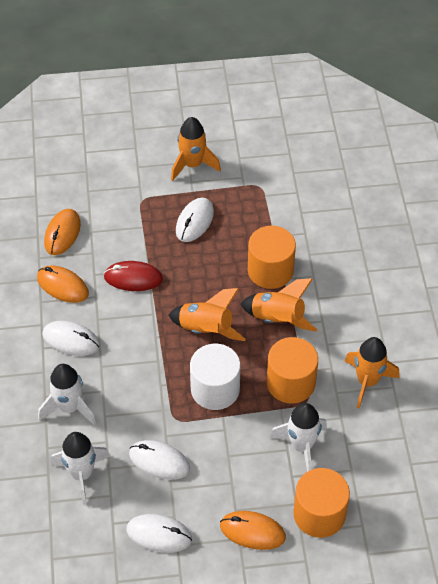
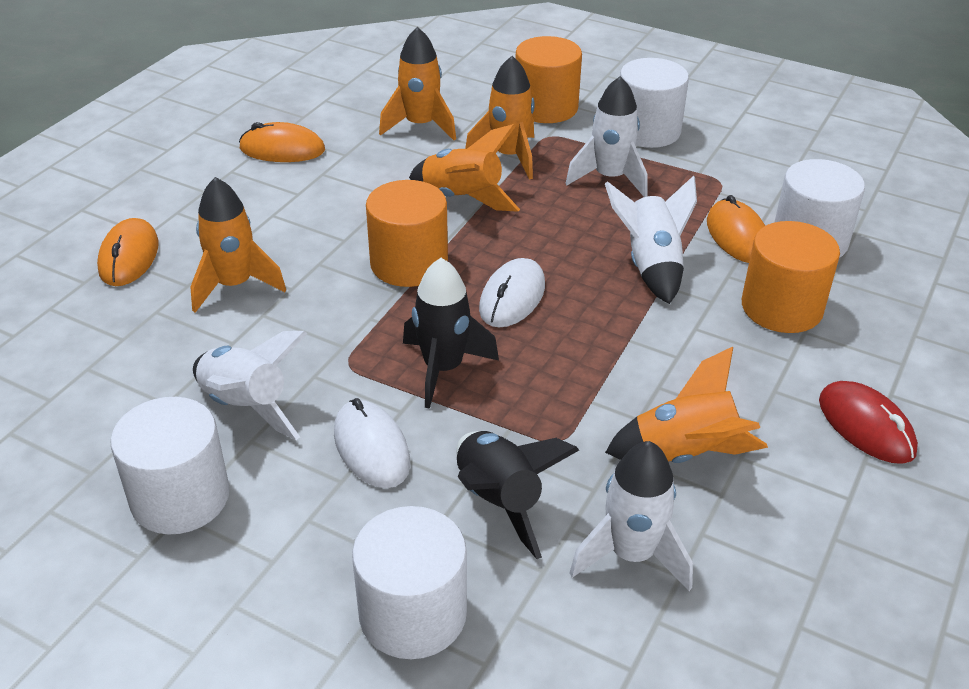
black rocket: 0 -> 2
orange rocket: 4 -> 5
white cylinder: 1 -> 4
white mouse: 4 -> 2
white rocket: 3 -> 4

